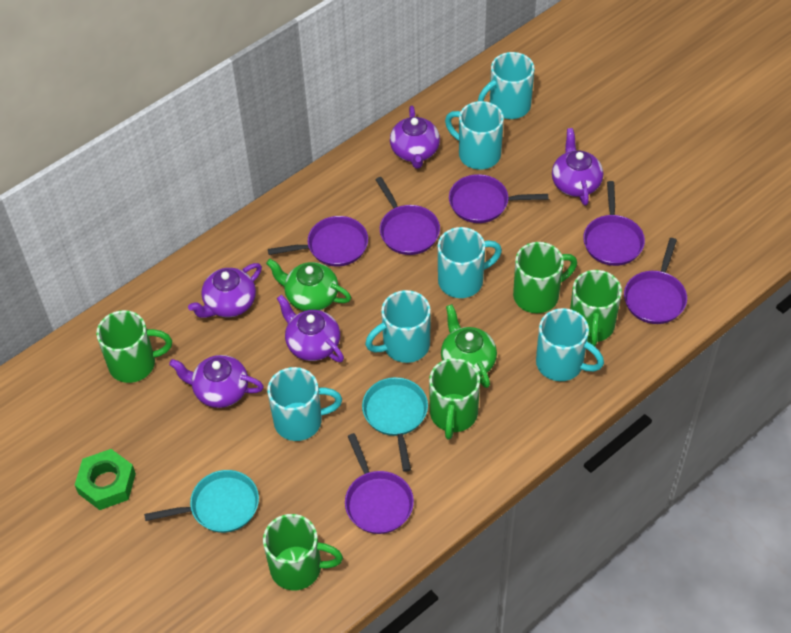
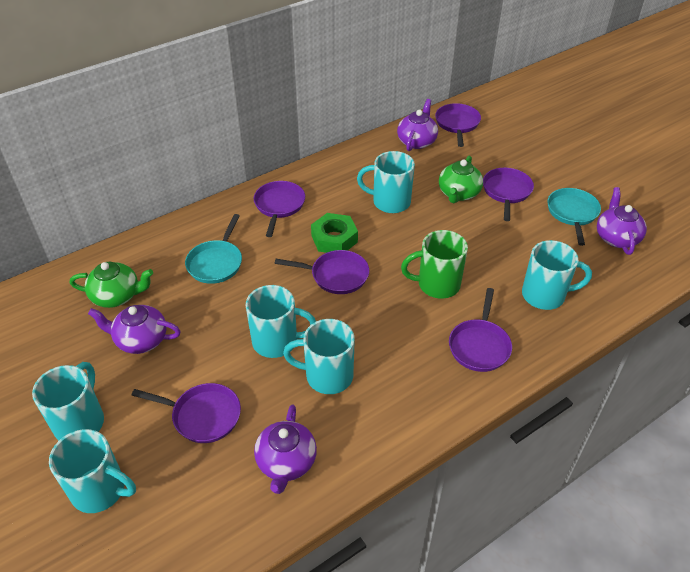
green mug: 5 -> 1
purple teapot: 5 -> 4

